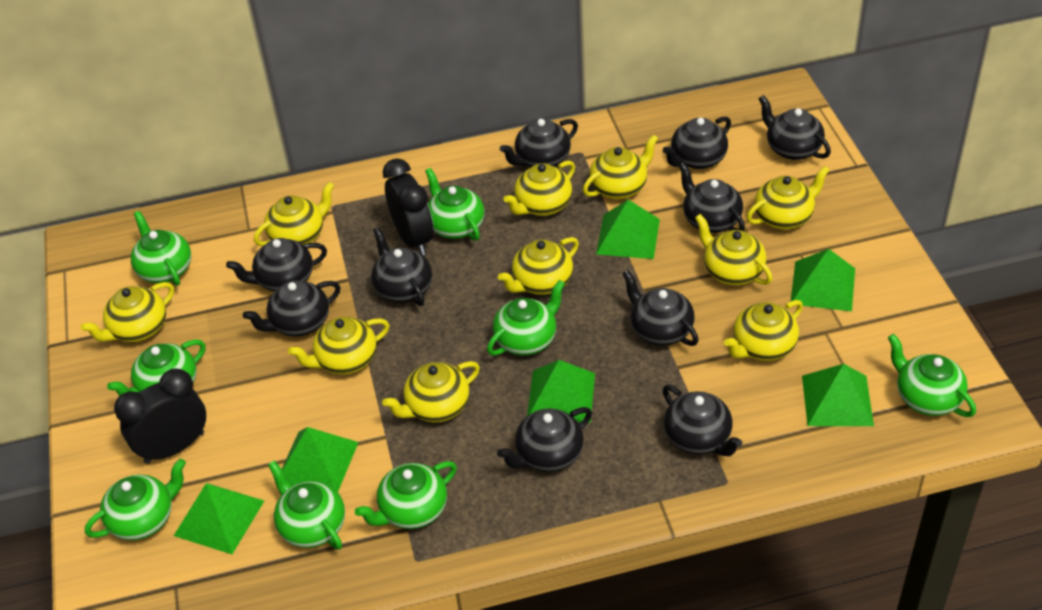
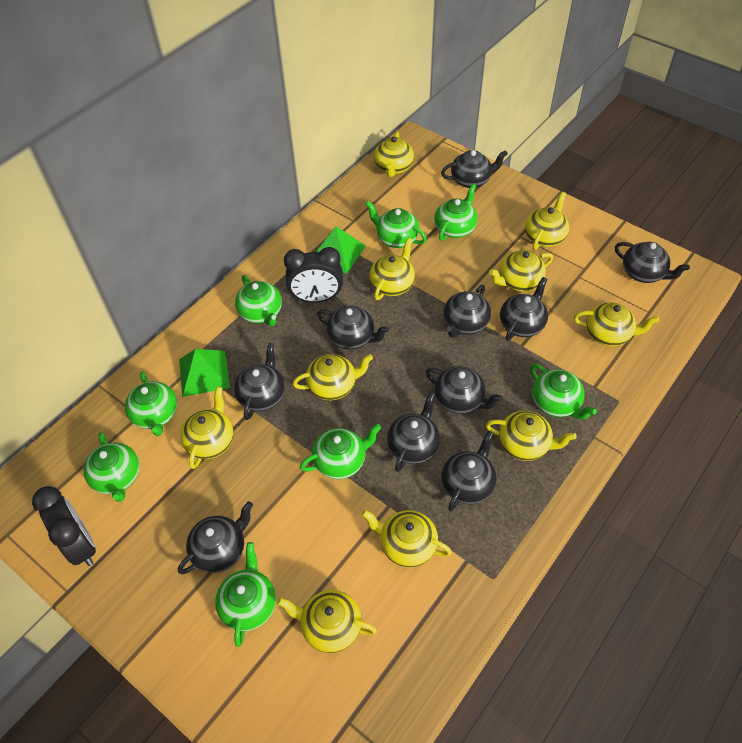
green pyramid: 6 -> 2

